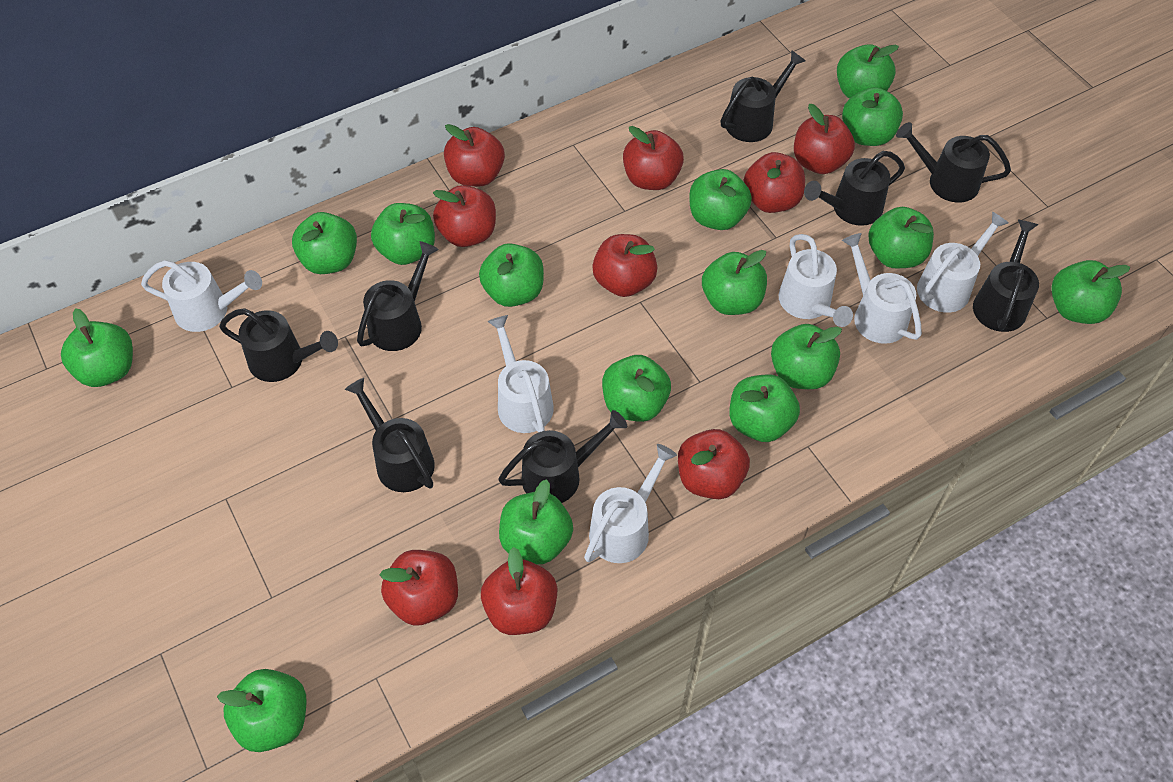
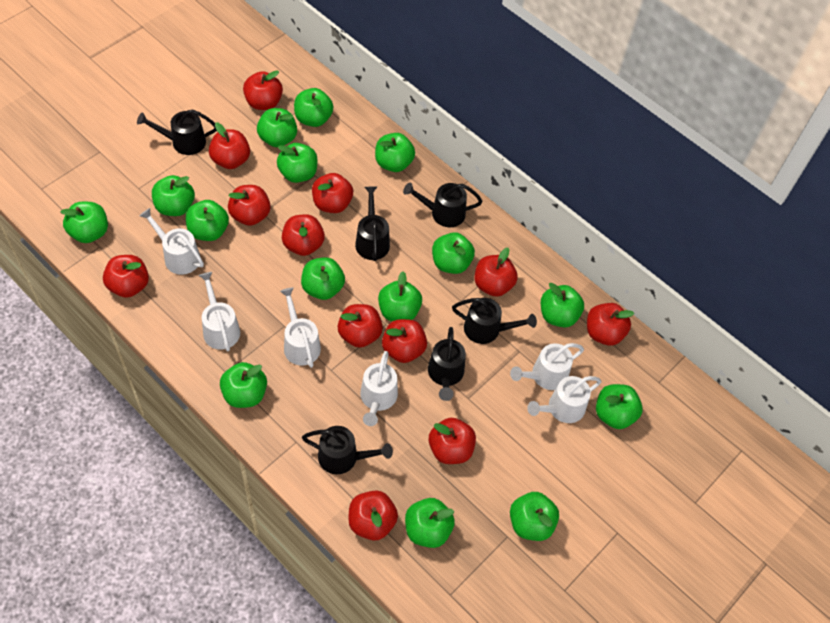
black watering can: 8 -> 6
red apple: 9 -> 12

